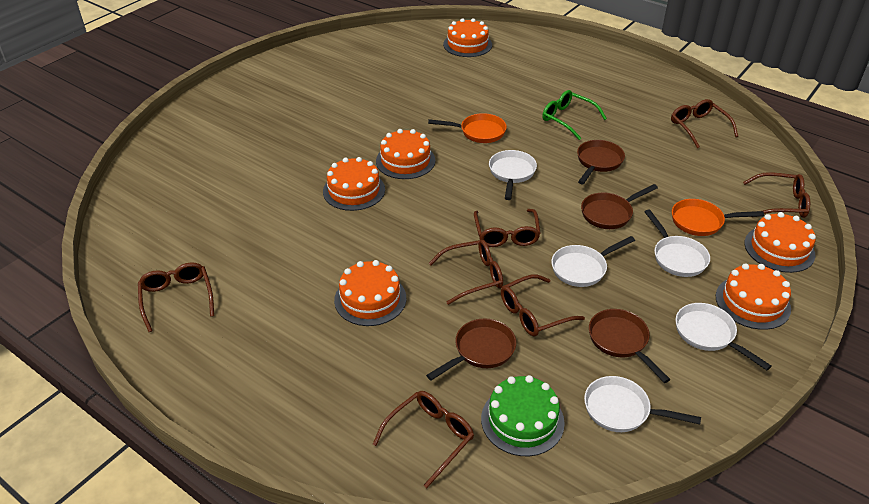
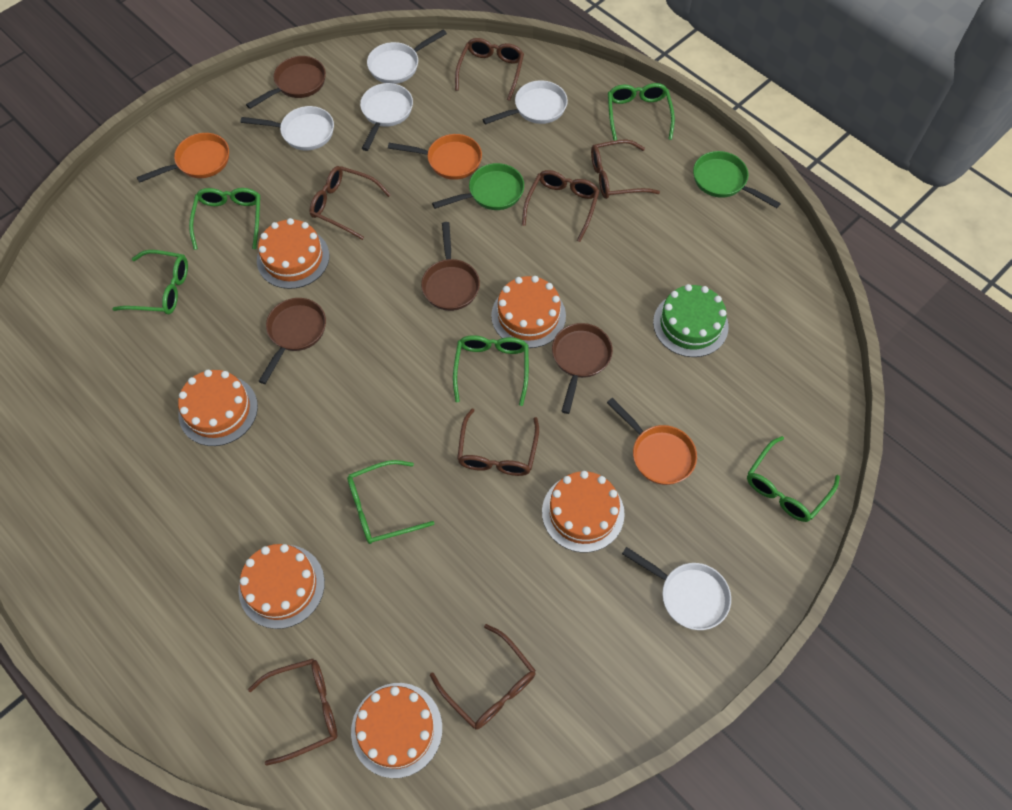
green glasses: 1 -> 6
green pan: 0 -> 2
orange pan: 2 -> 3

